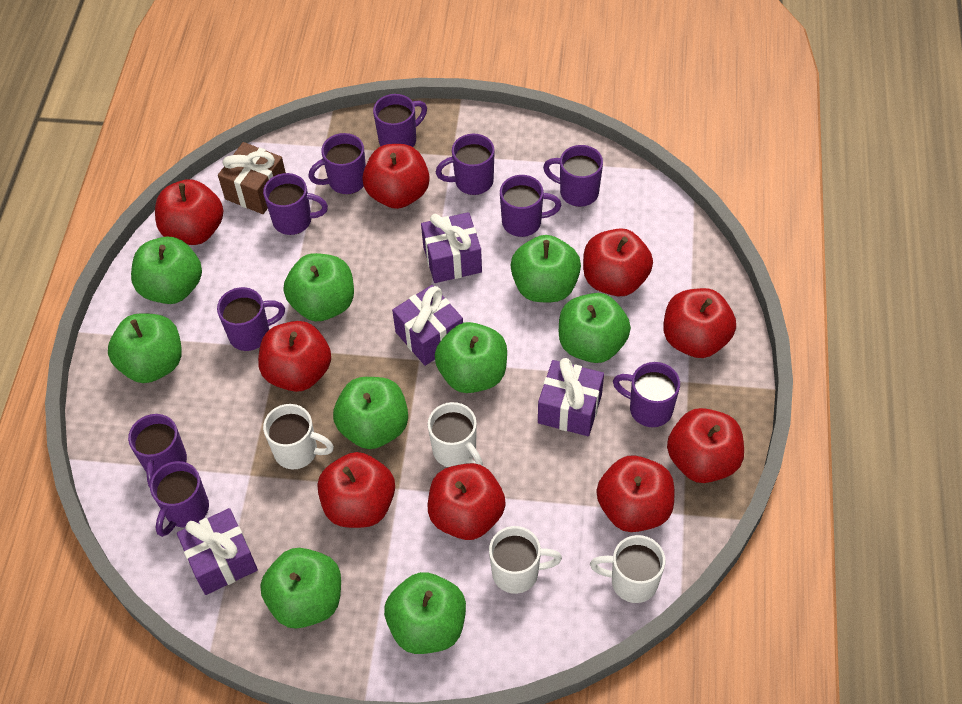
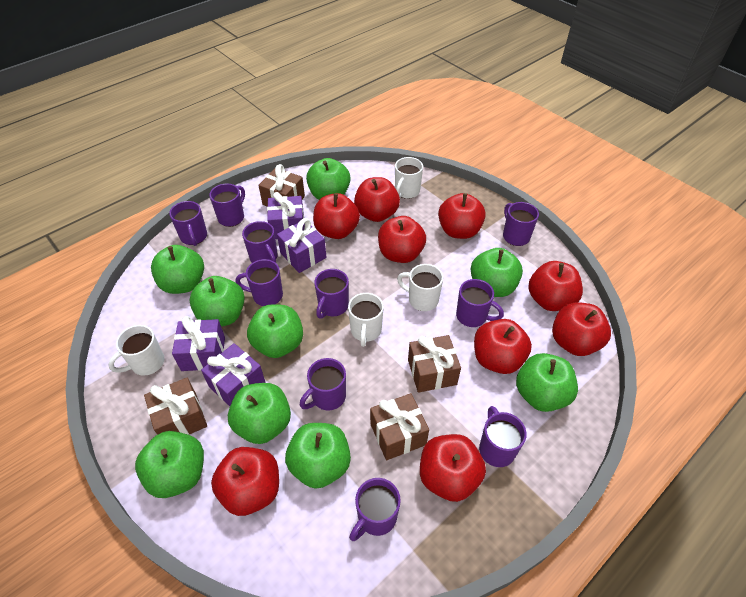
brown gift: 1 -> 4

